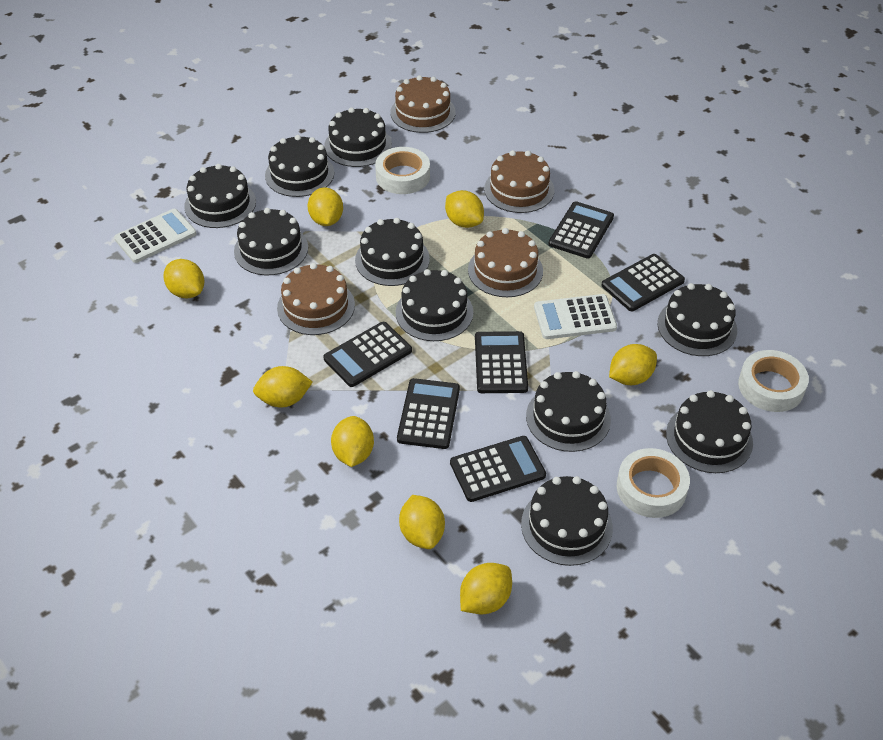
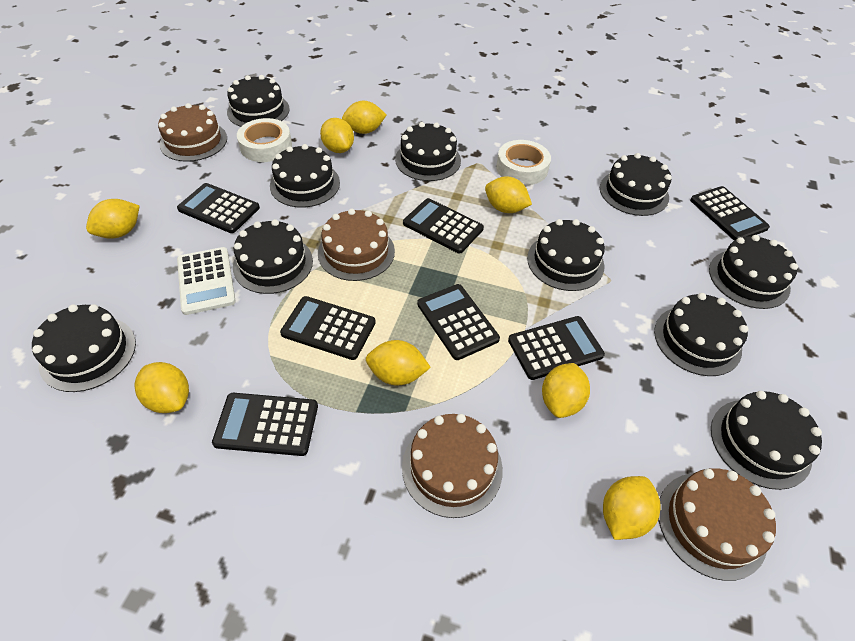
black calculator: 6 -> 7
white calculator: 2 -> 1
white tape: 3 -> 2

